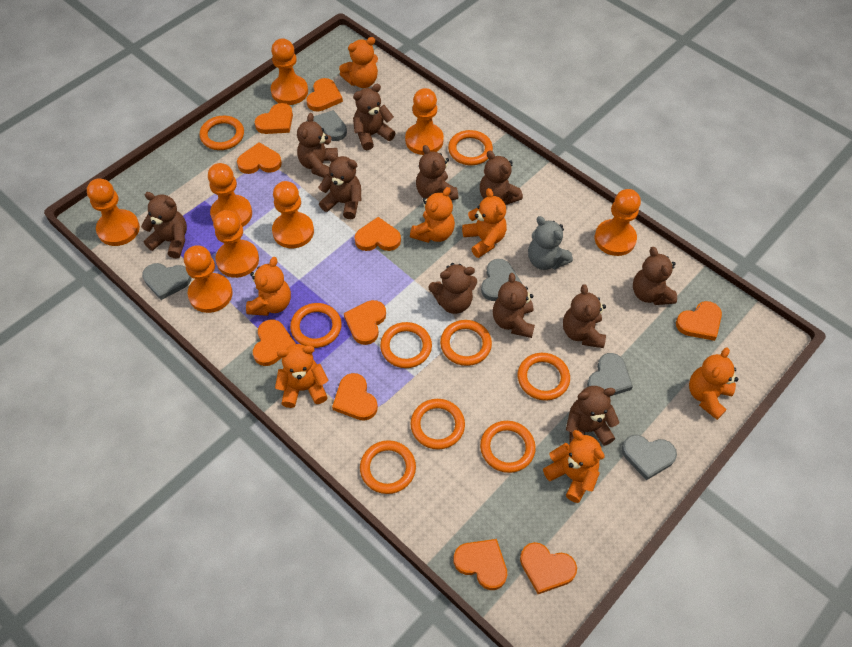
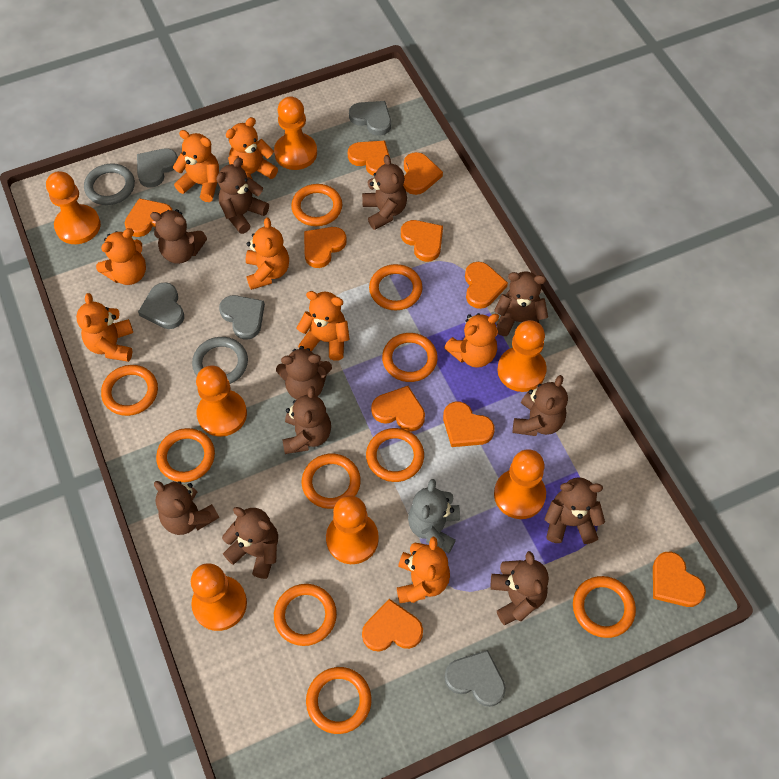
grey ring: 0 -> 2
orange pawn: 8 -> 7
orange ring: 9 -> 10
orange teddy bear: 7 -> 8

